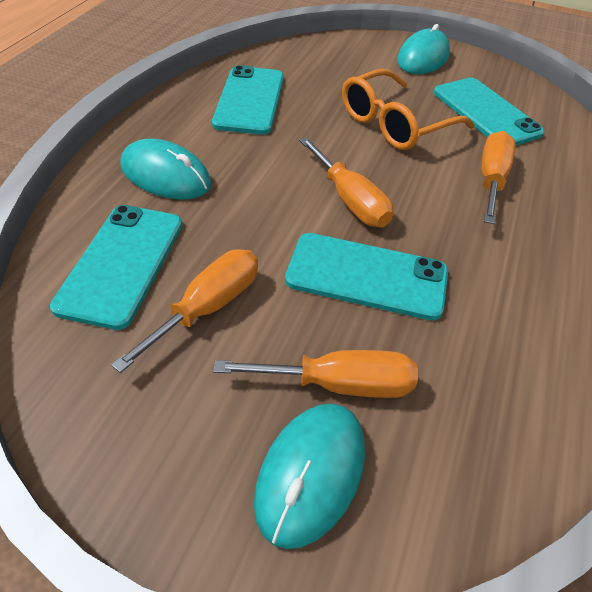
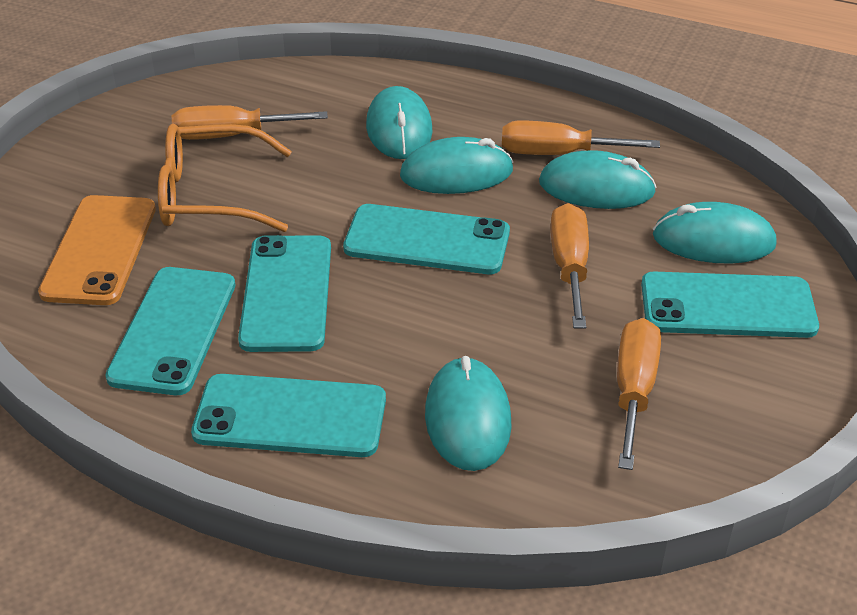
orange phone: 0 -> 1
turquoise mouse: 3 -> 5
turquoise phone: 4 -> 5

